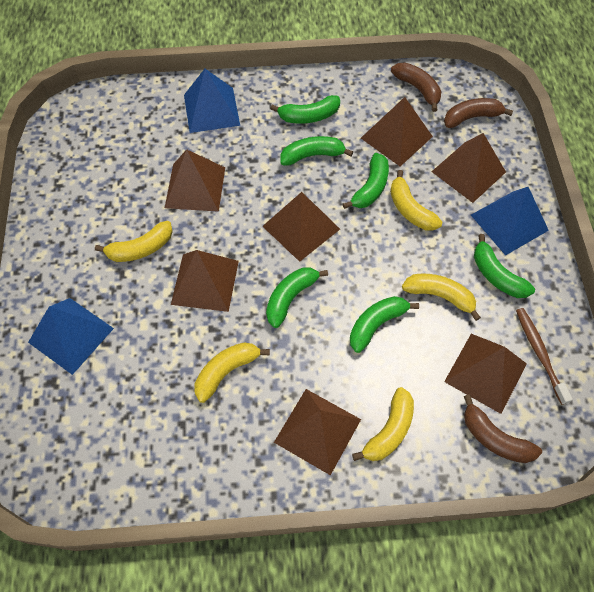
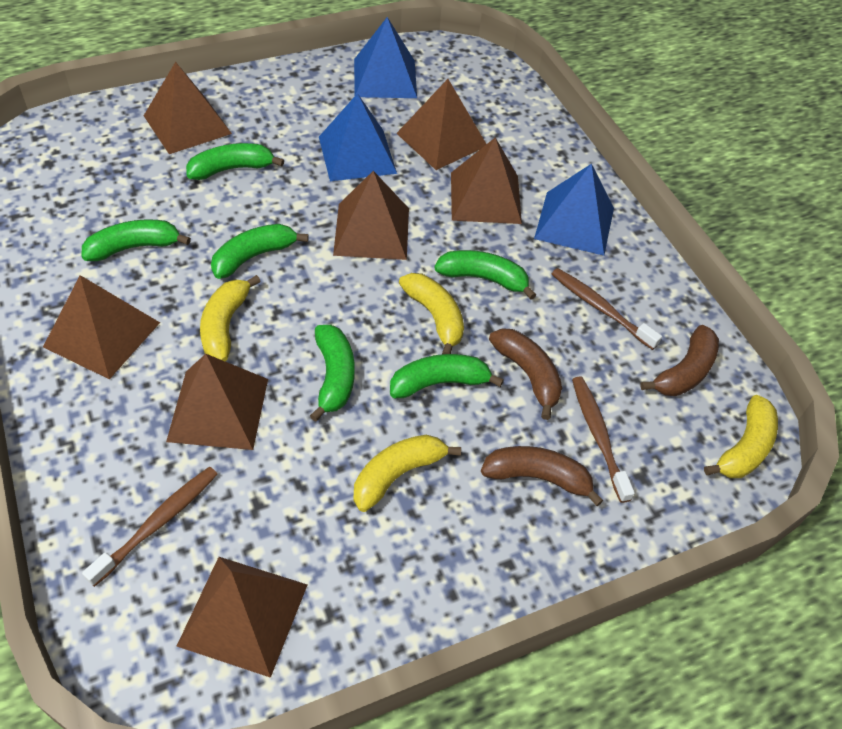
brown toothbrush: 1 -> 3
yellow banana: 5 -> 4

